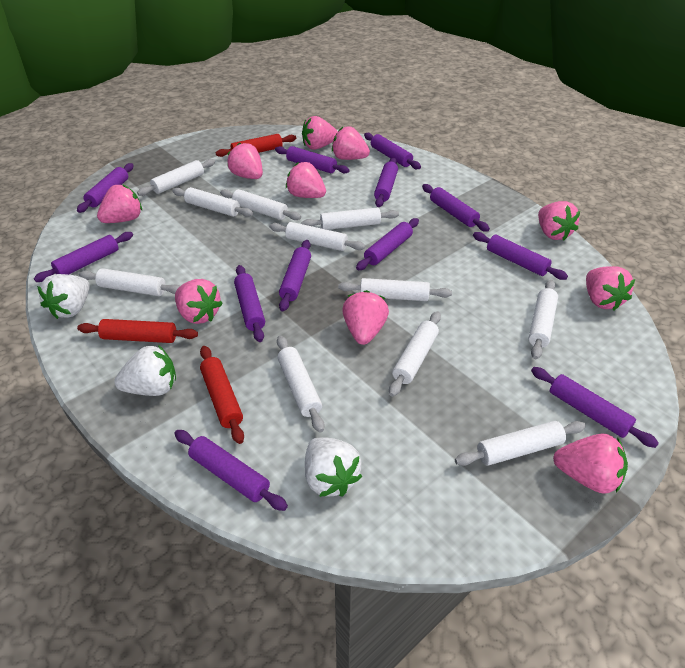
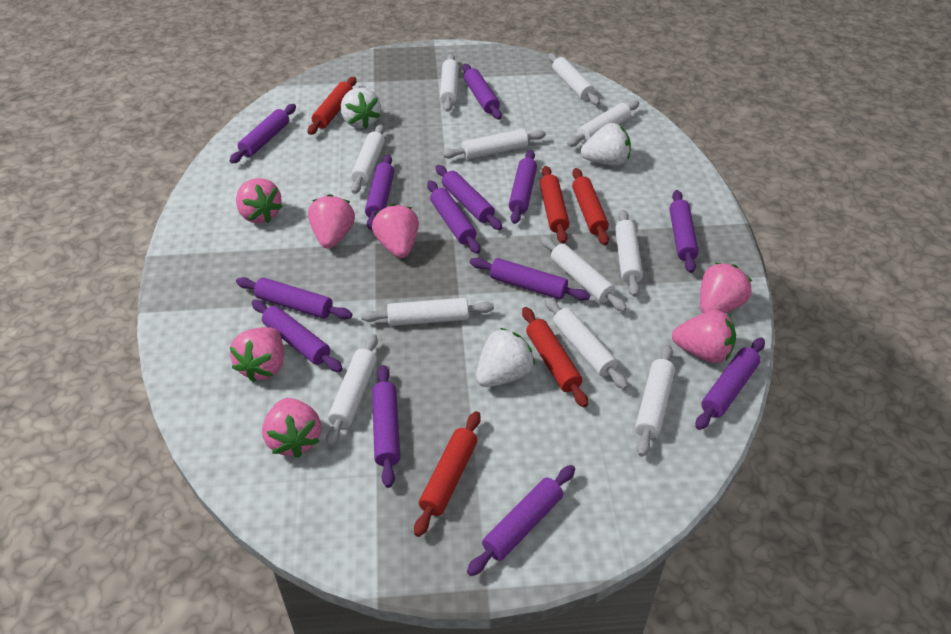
pink strawberry: 10 -> 7
purple rolling pin: 12 -> 13
red rolling pin: 3 -> 5

